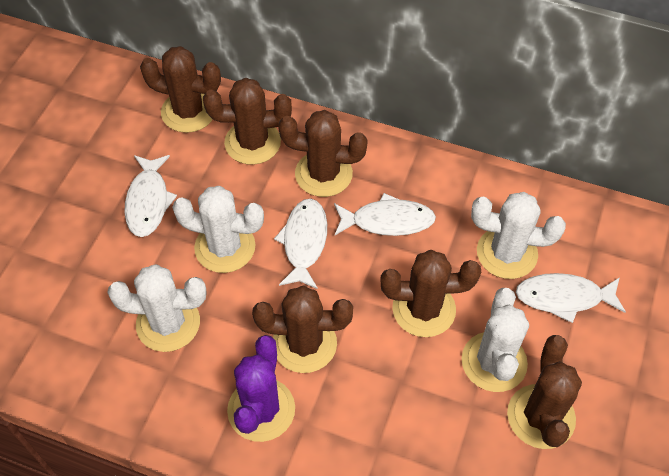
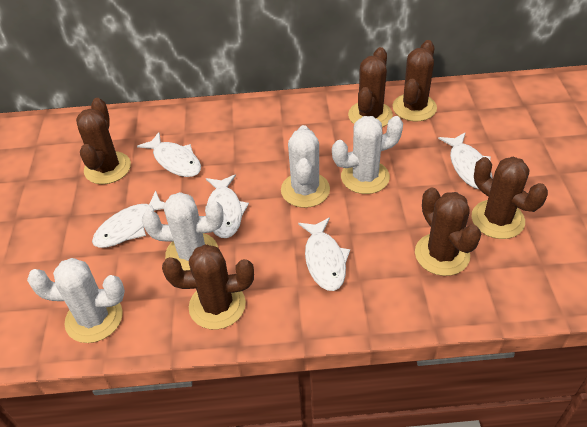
purple cactus: 1 -> 0
white fish: 4 -> 5

